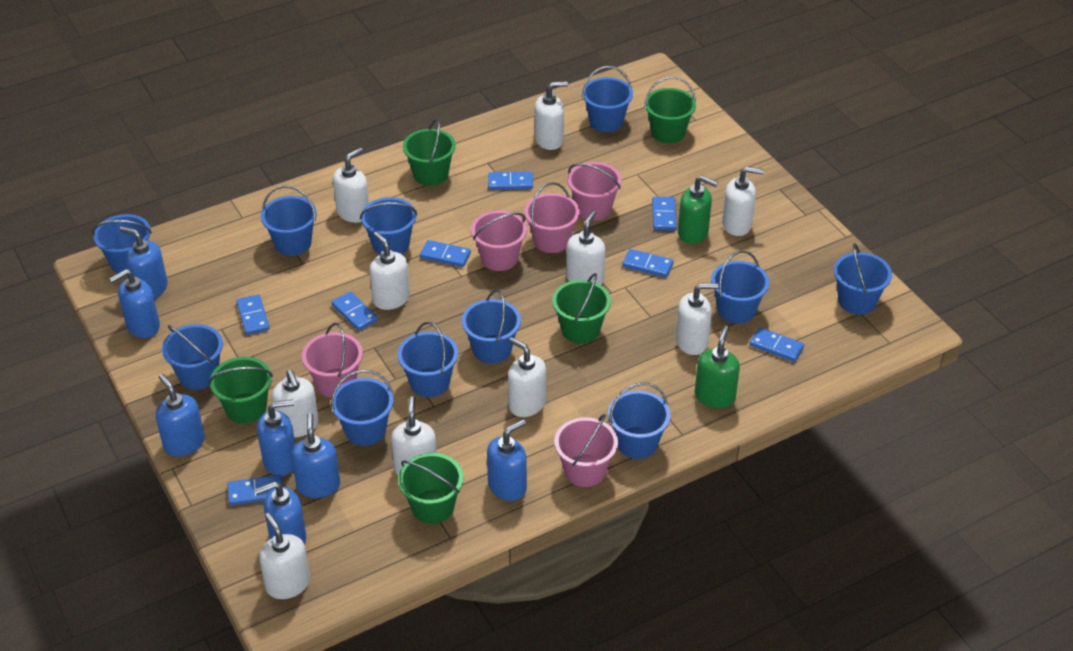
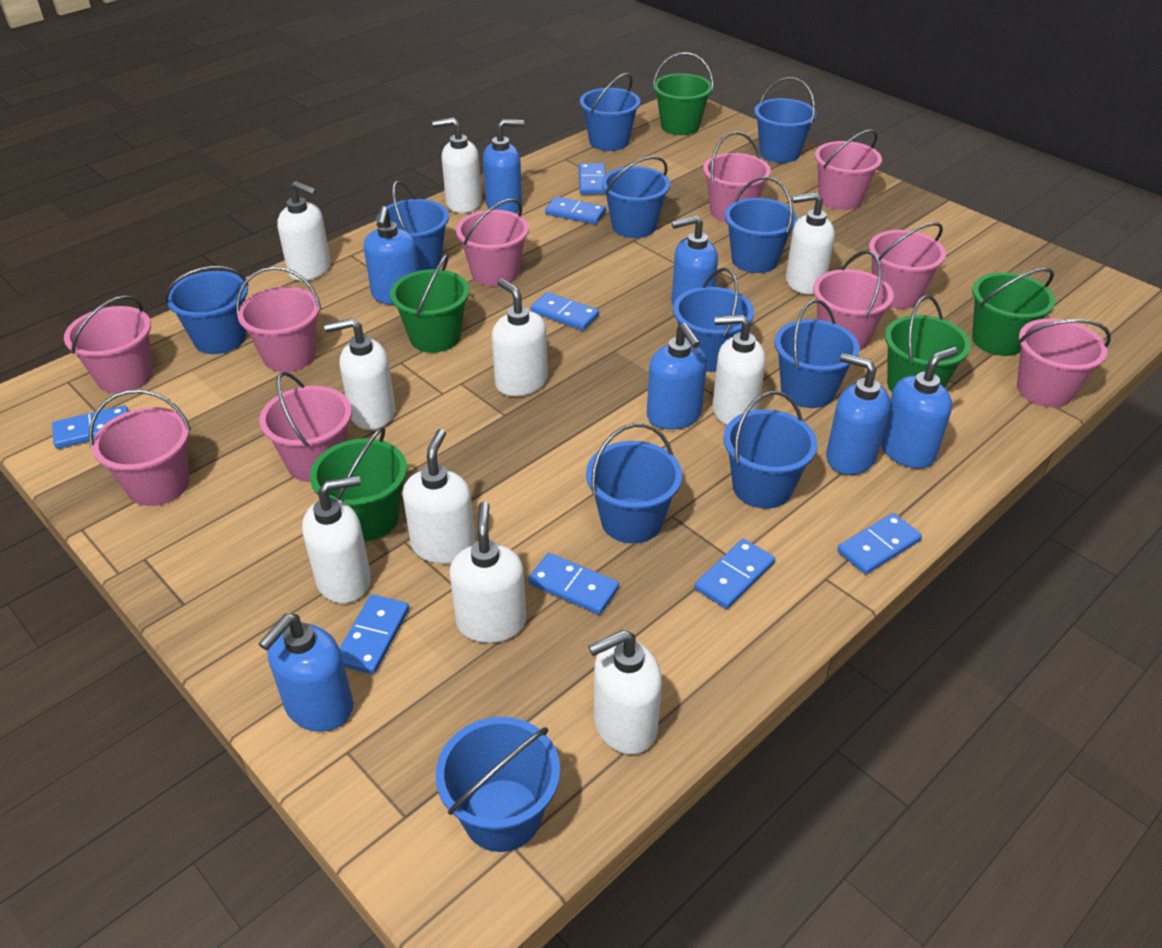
green soap dispenser: 2 -> 0
pink bucket: 5 -> 10

